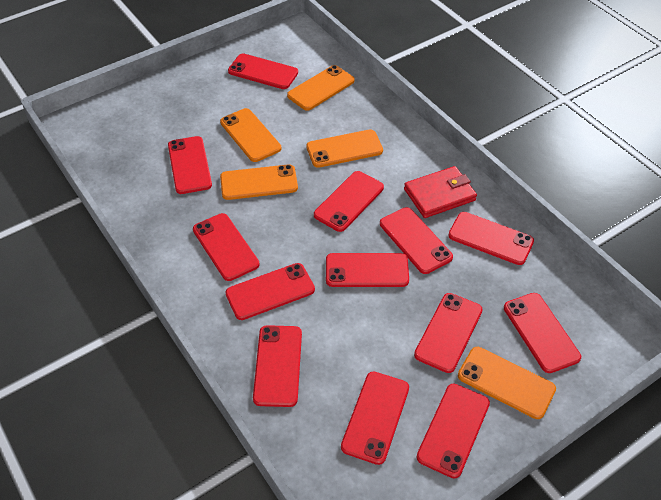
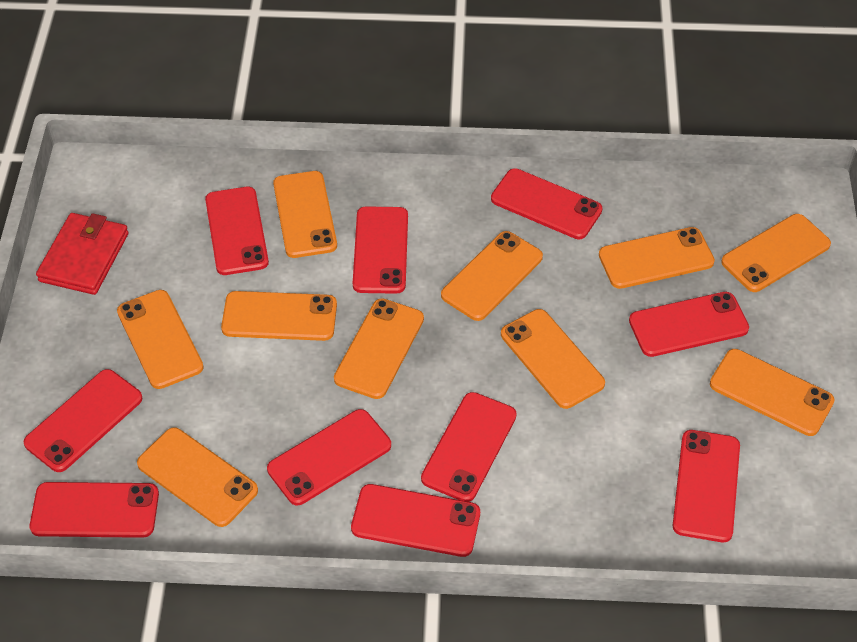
orange phone: 5 -> 10
red phone: 13 -> 10

